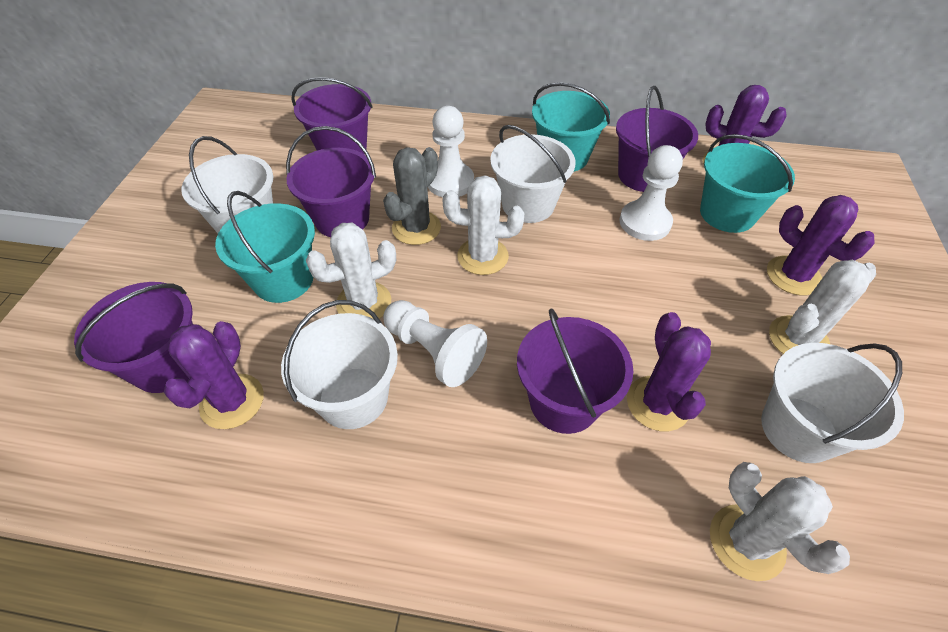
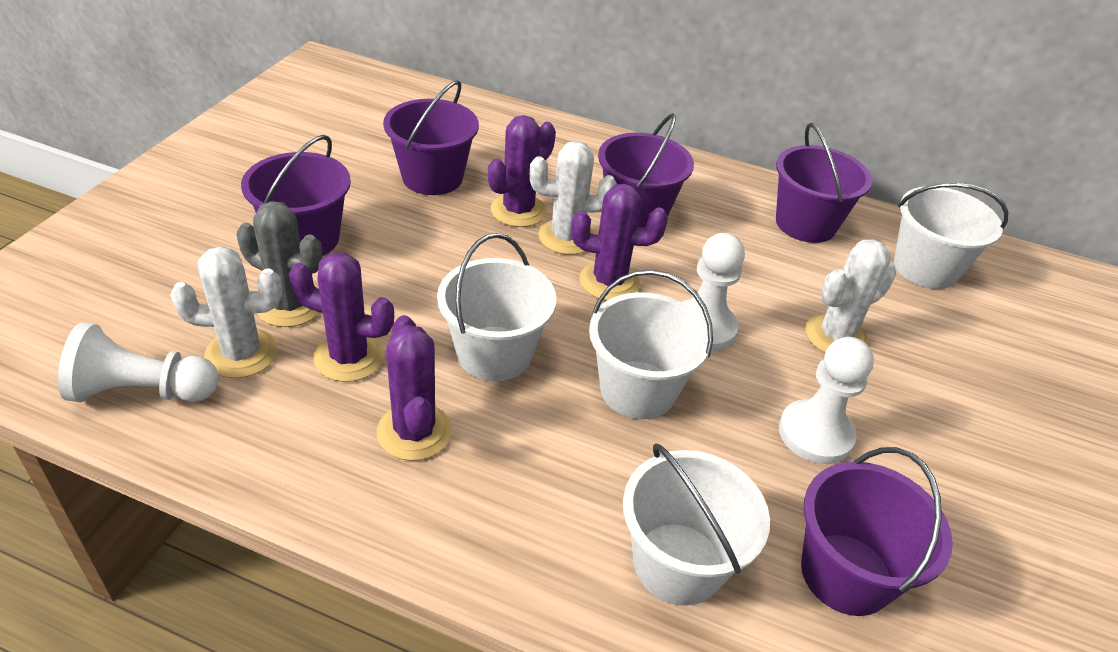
turquoise bucket: 3 -> 0
white cactus: 4 -> 3

